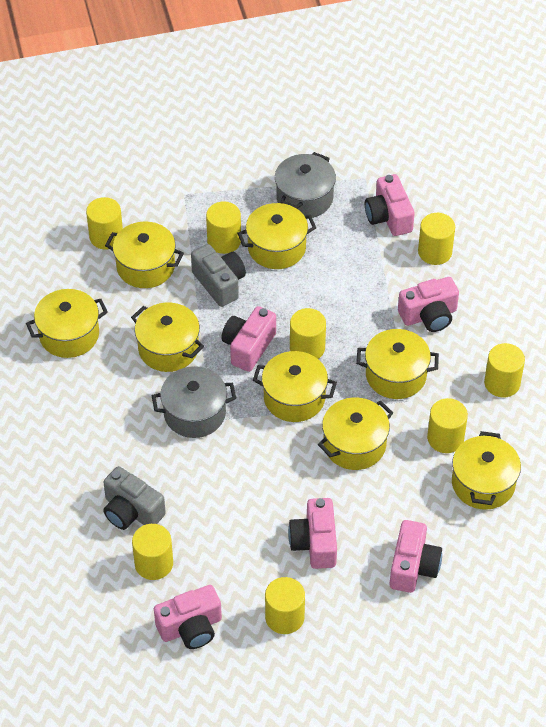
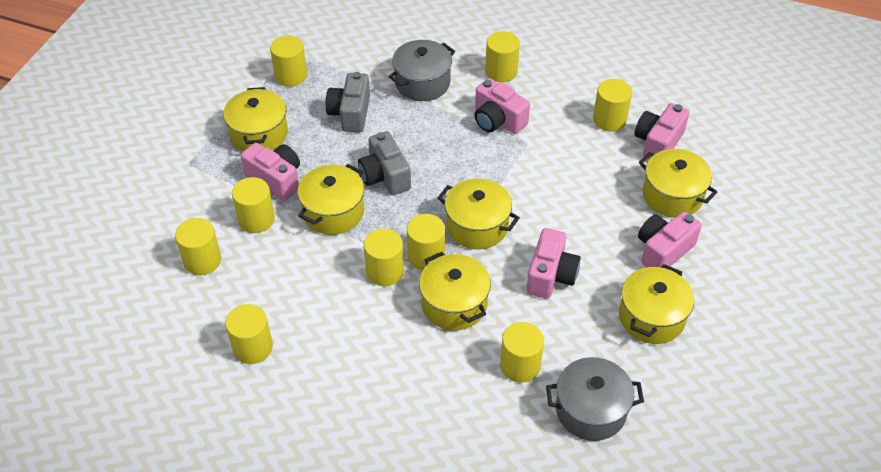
pink camera: 6 -> 5
yellow cylinder: 8 -> 9
yellow pot: 8 -> 6

